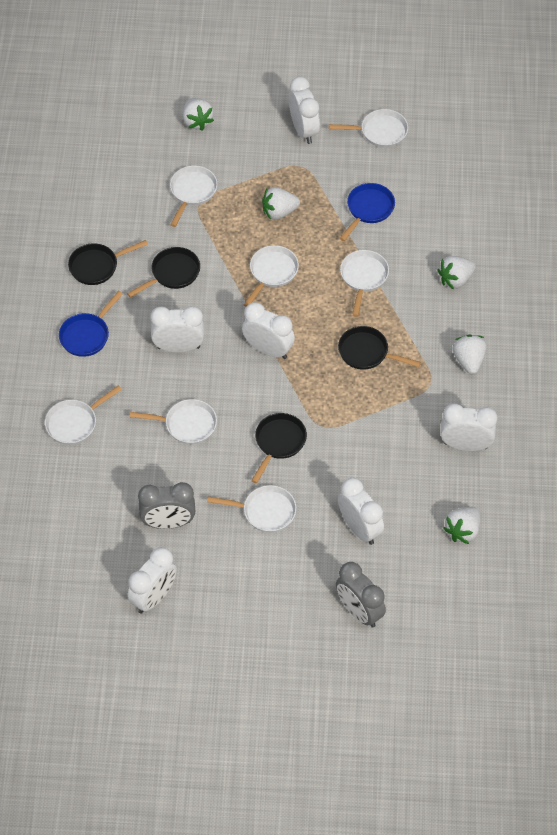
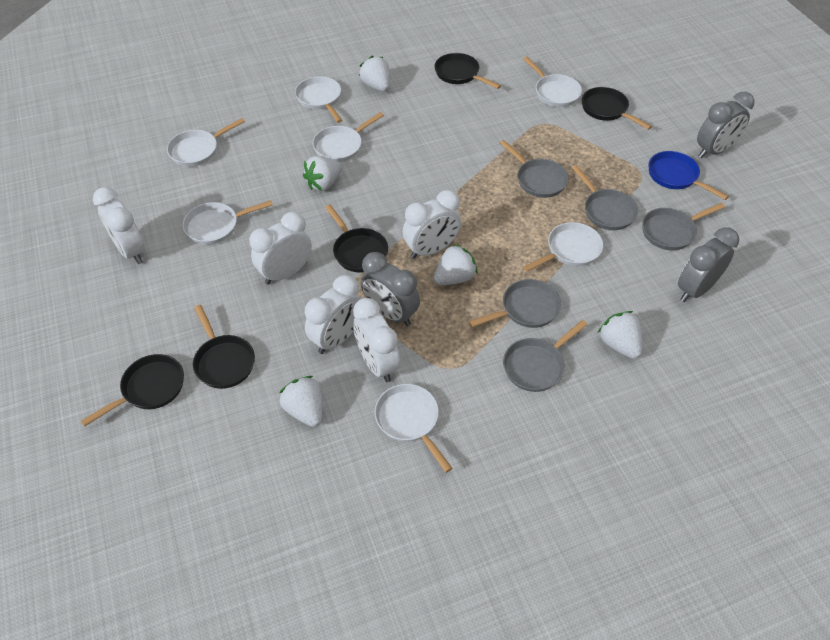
black pan: 4 -> 5
blue pan: 2 -> 1
grey clock: 2 -> 3
grey pan: 0 -> 5
white clock: 6 -> 5

